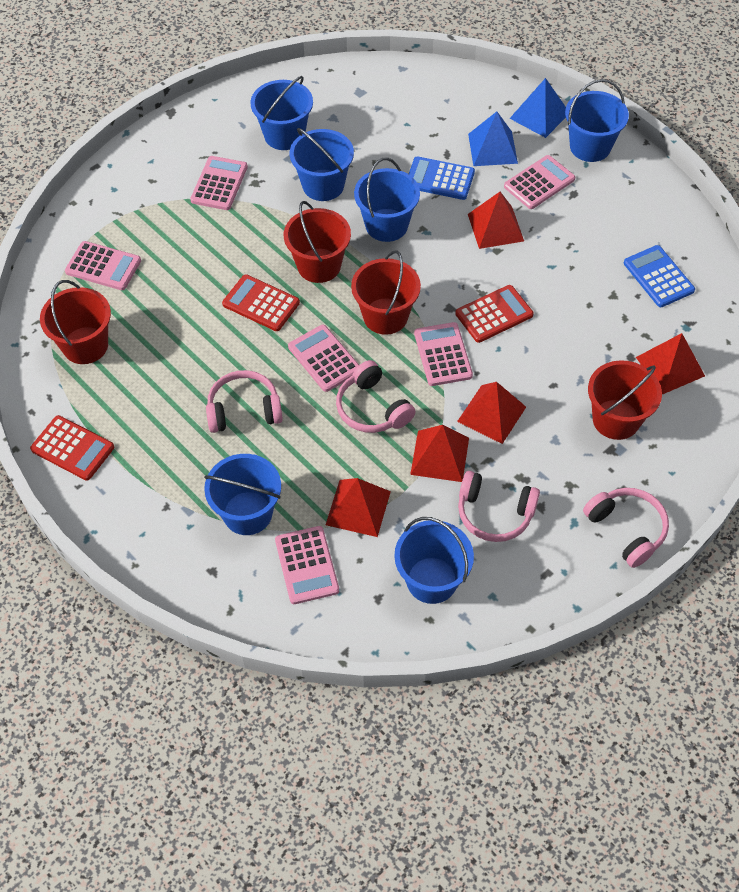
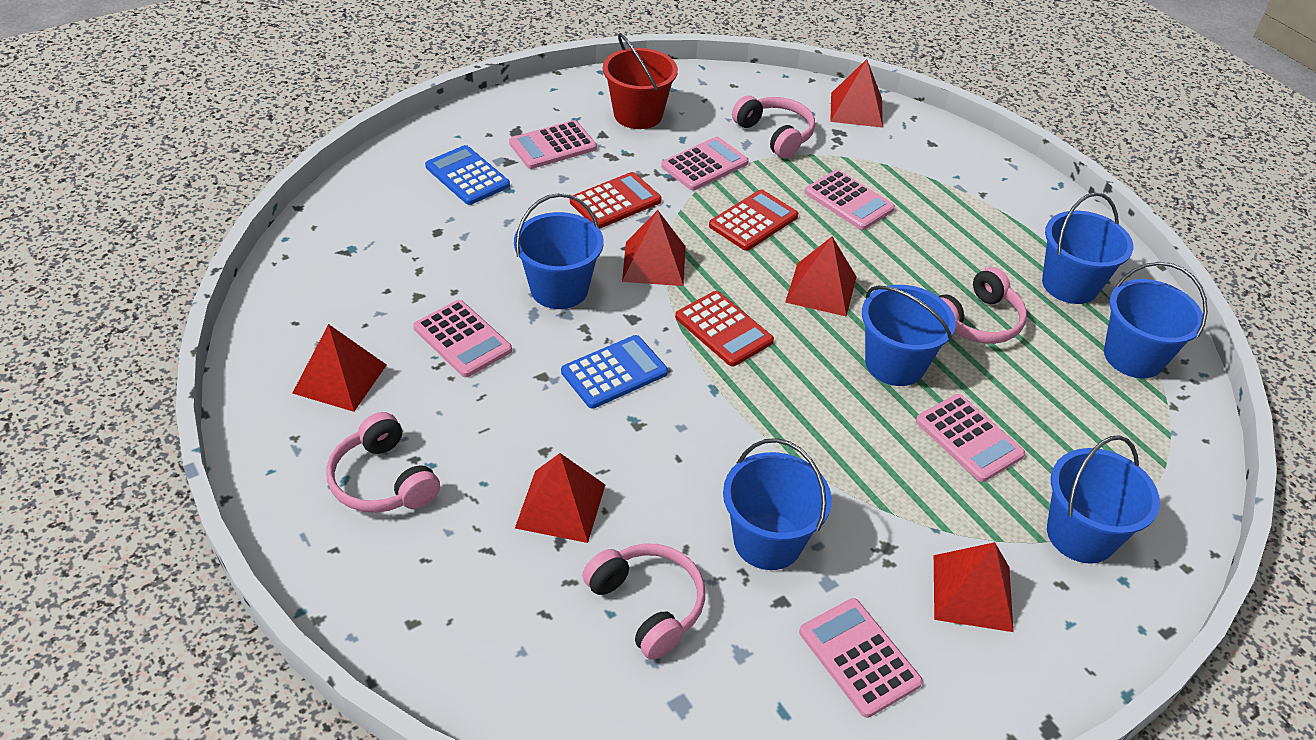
blue pyramid: 2 -> 0
red bucket: 4 -> 1
red pyramid: 5 -> 6

